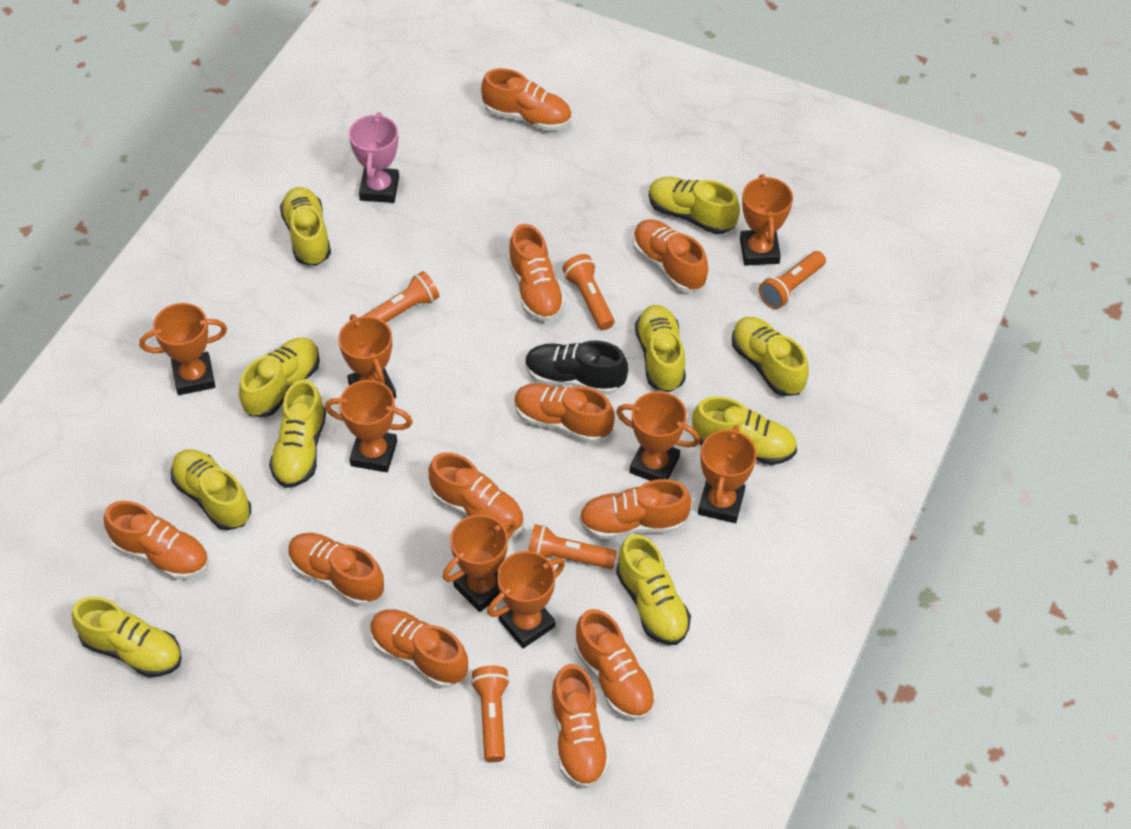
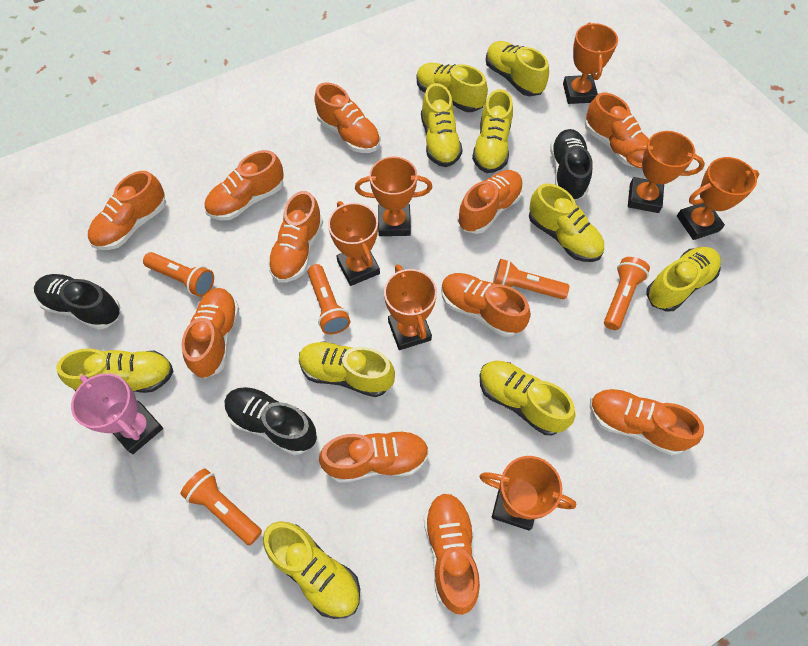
black shoe: 1 -> 3
orange trophy: 8 -> 7

